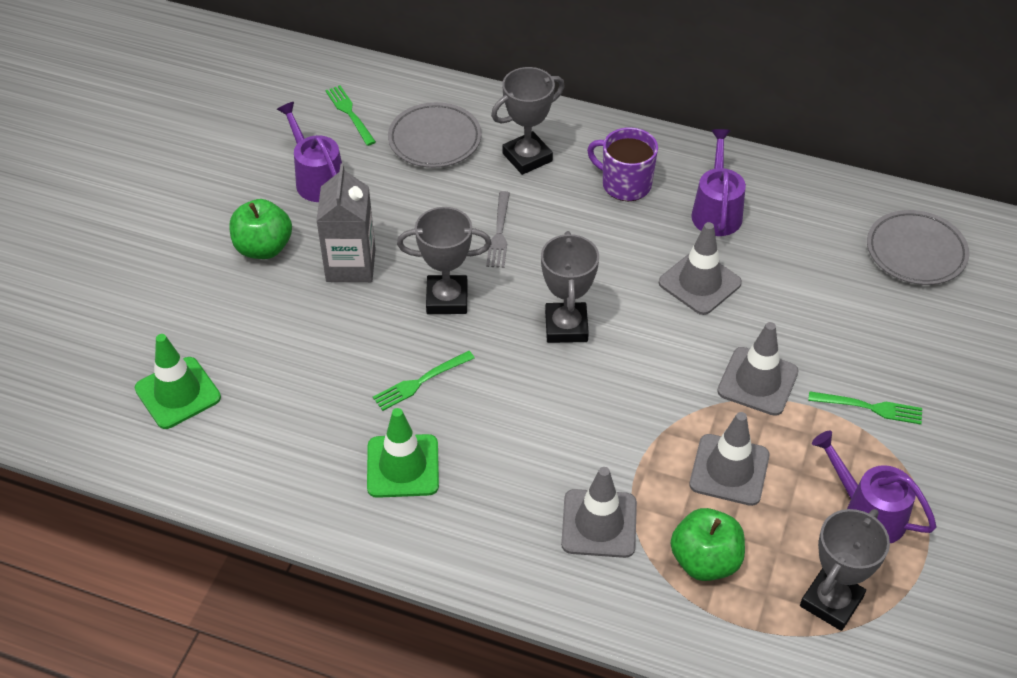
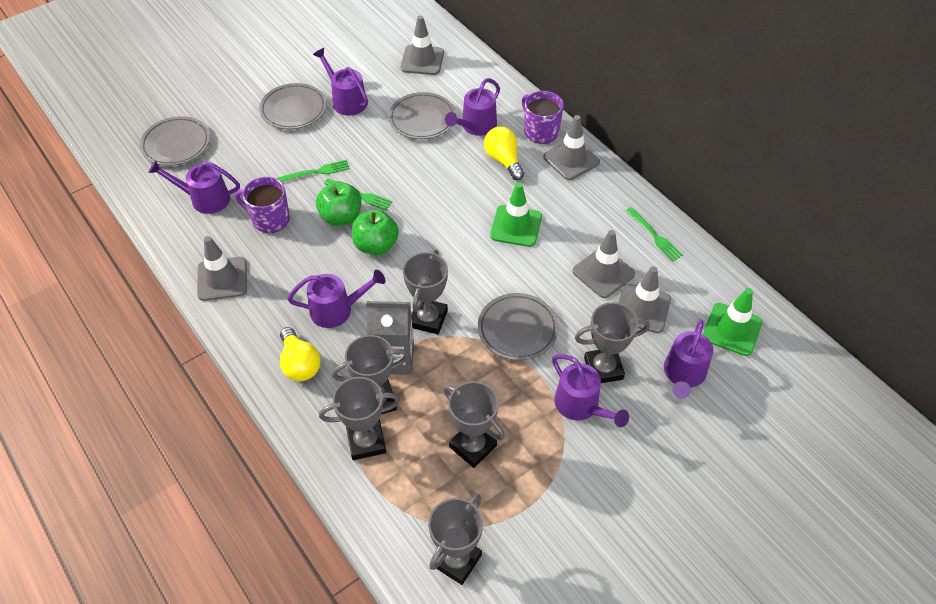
grey fork: 1 -> 0
grey plate: 2 -> 4
grey traffic cone: 4 -> 5
grey trophy: 4 -> 6
purple mug: 1 -> 2
purple watering can: 3 -> 6
yellow light bulb: 0 -> 2

